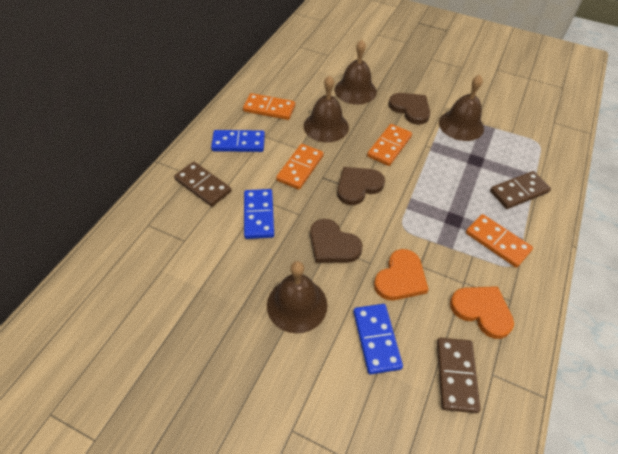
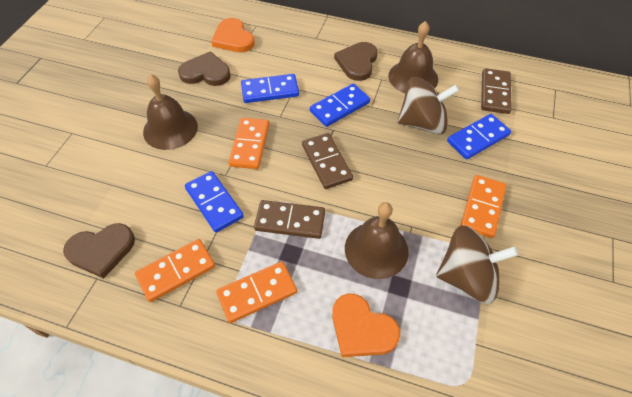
blue domino: 3 -> 4
brown bell: 4 -> 3
brown spinning top: 0 -> 2

